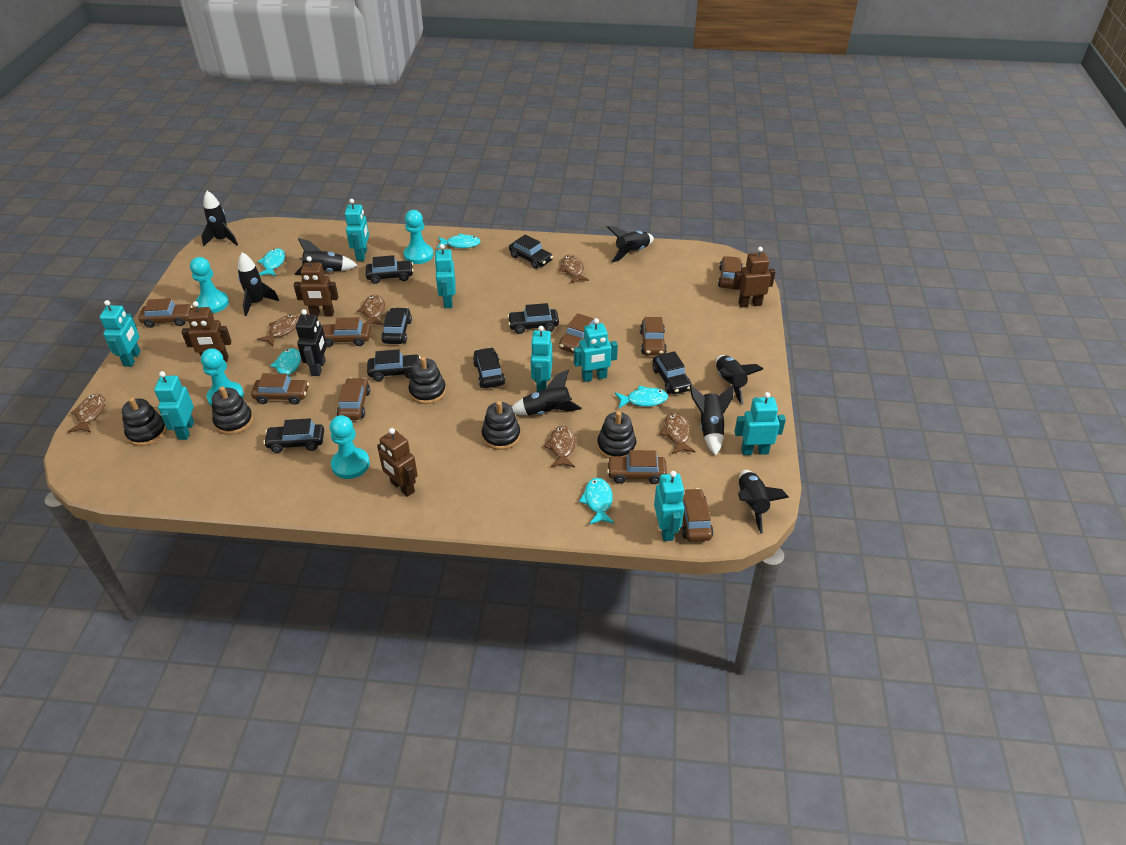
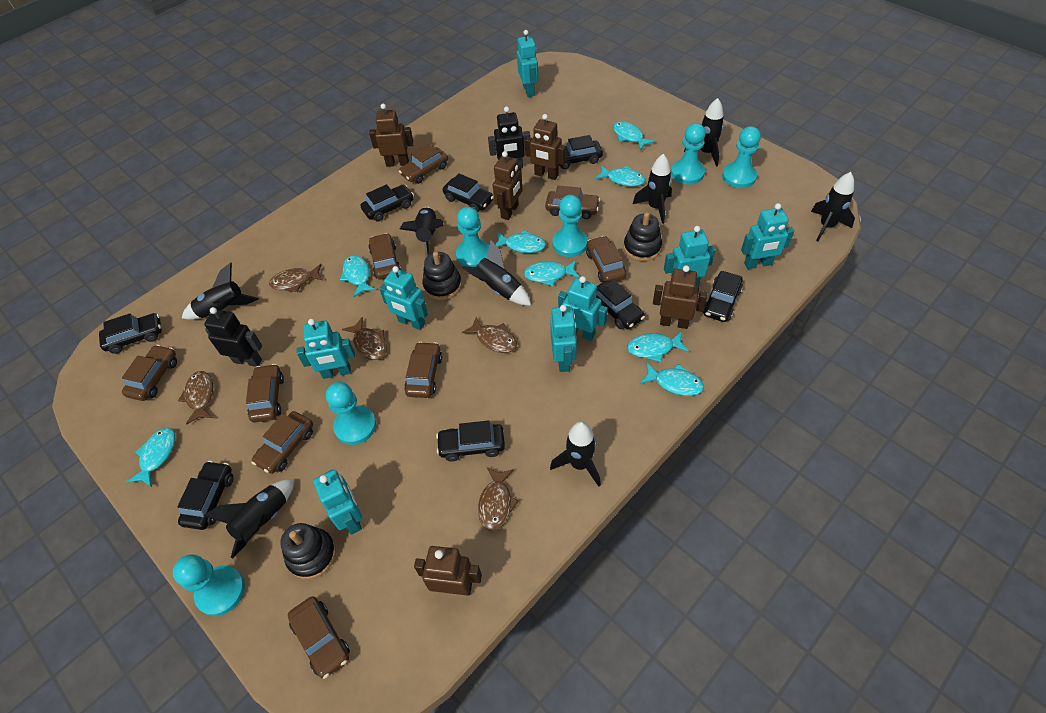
black robot: 1 -> 2
black stacking toy: 5 -> 3
brown fish: 6 -> 5
brown robot: 4 -> 5
turquoise fish: 5 -> 8
turquoise pawn: 4 -> 6

